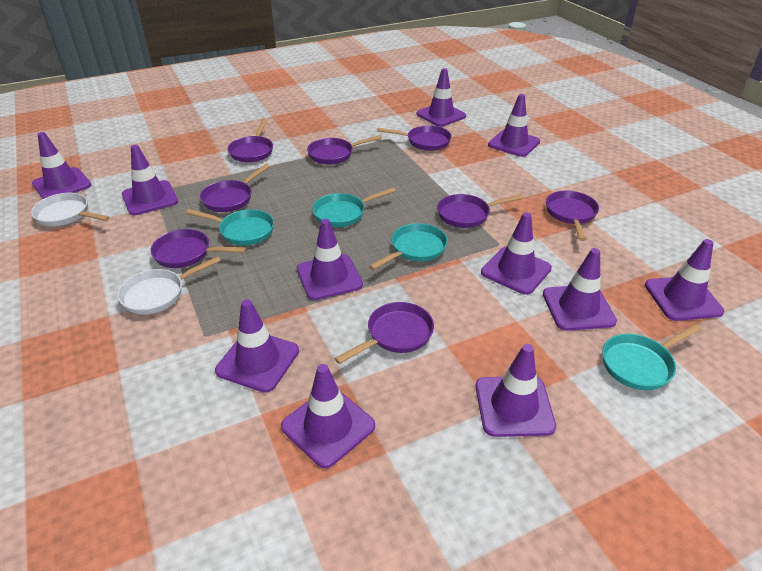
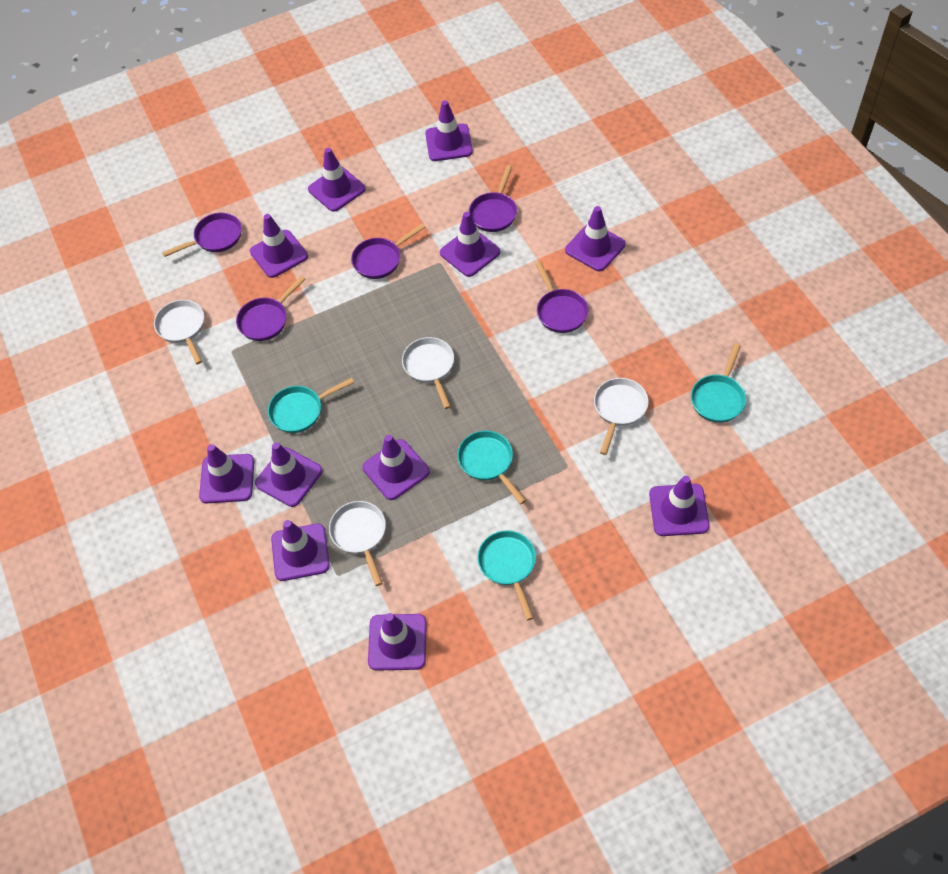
purple pan: 8 -> 5
white pan: 2 -> 4

